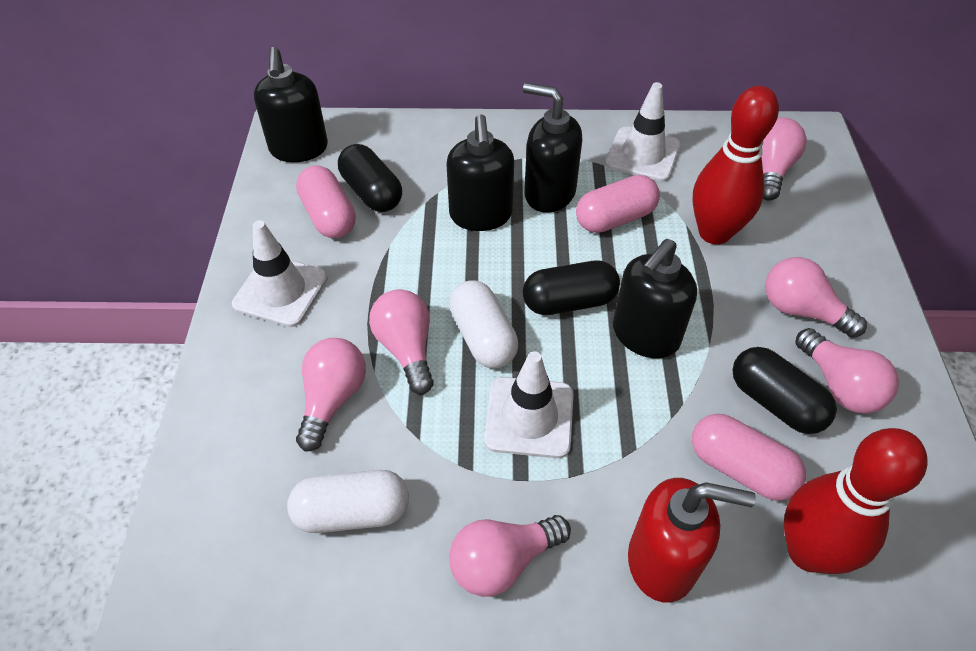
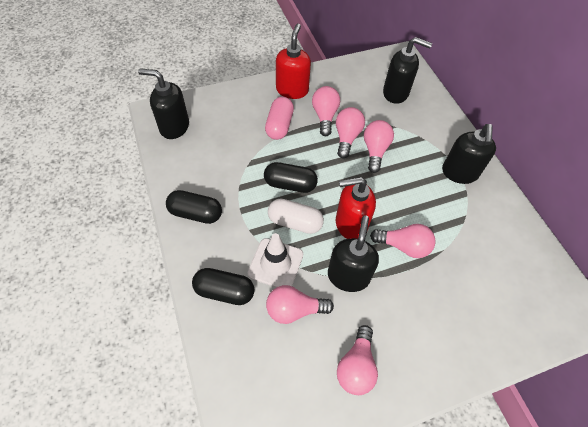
pink capsule: 3 -> 1
red bowling pin: 2 -> 0
red soap dispenser: 1 -> 2
white capsule: 2 -> 1
white traffic cone: 3 -> 1

